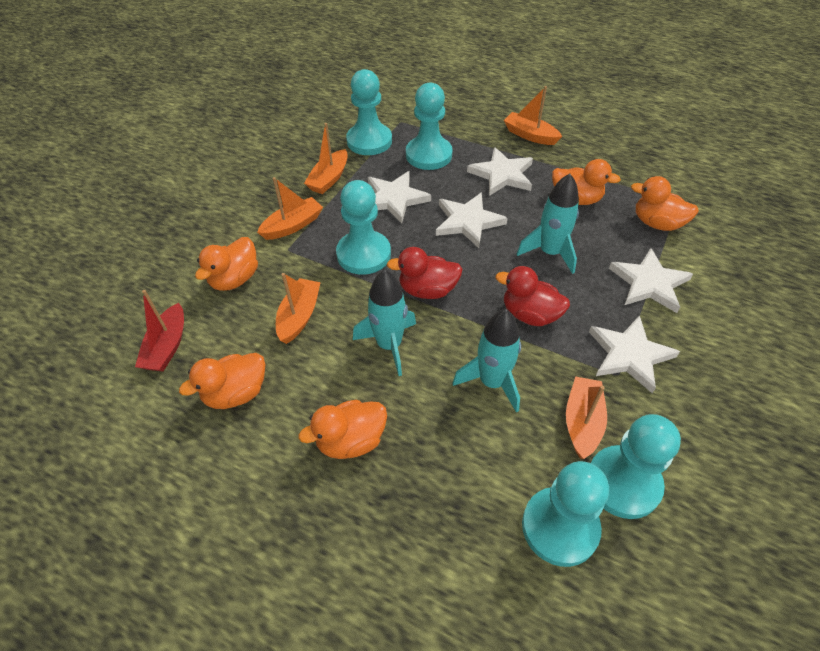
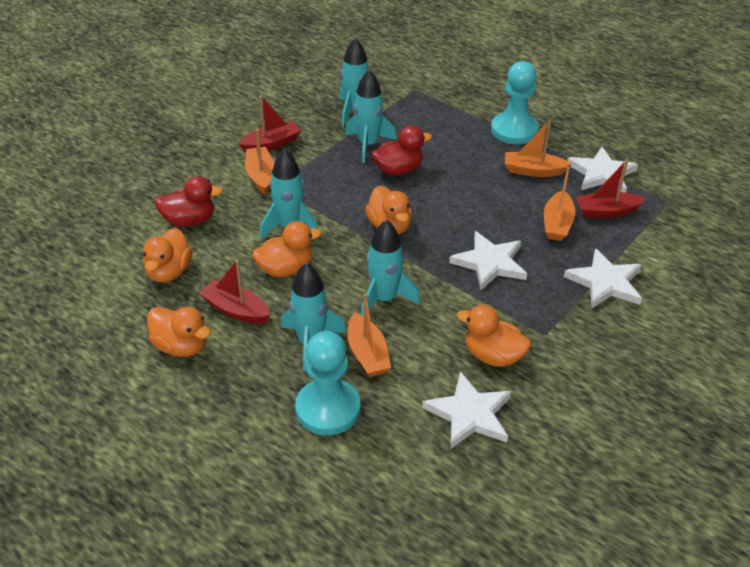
orange boat: 5 -> 4
red boat: 1 -> 3
turquoise pawn: 5 -> 2
turquoise rocket: 3 -> 5
white star: 5 -> 4

